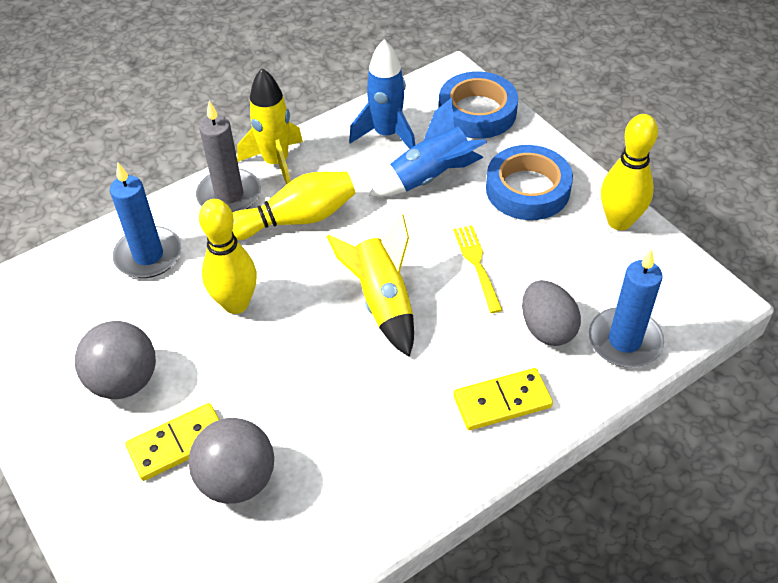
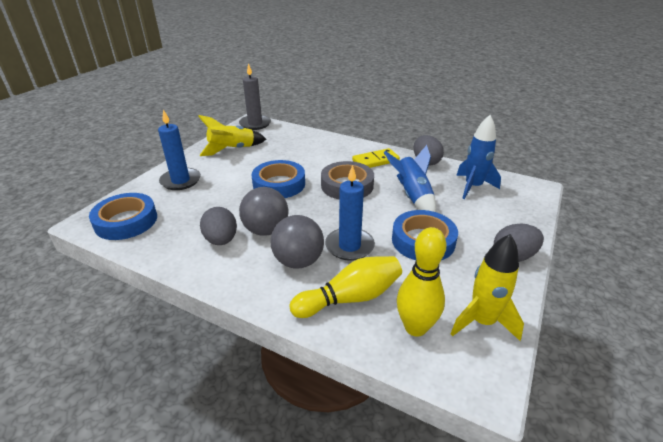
blue tape: 2 -> 3
grey egg: 1 -> 3
grey tape: 0 -> 1
yellow bowling pin: 3 -> 2
yellow domino: 2 -> 1
yellow fork: 1 -> 0

